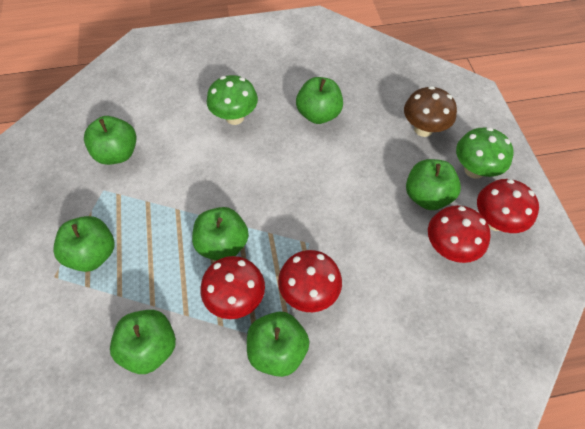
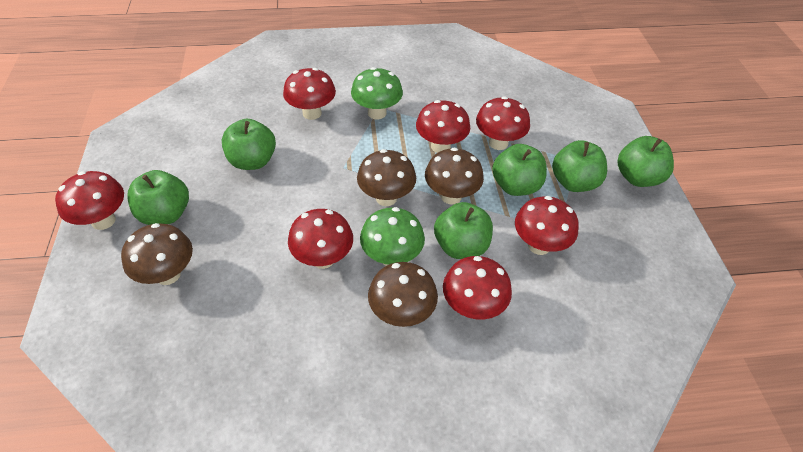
brown mushroom: 1 -> 4
green apple: 7 -> 6
red mushroom: 4 -> 7

